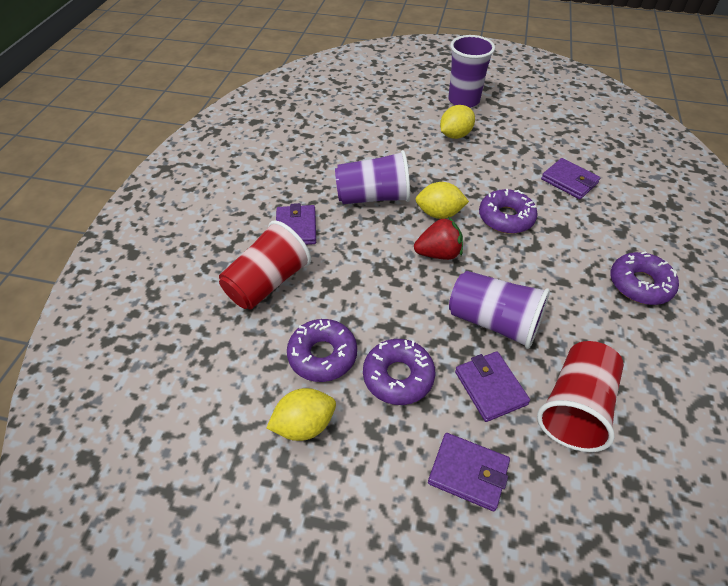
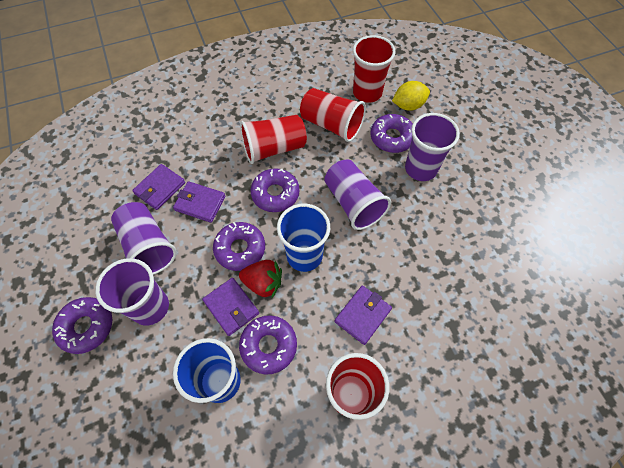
blue cup: 0 -> 2
purple cup: 3 -> 4
purple donut: 4 -> 5
red cup: 2 -> 4
yellow lemon: 3 -> 1

